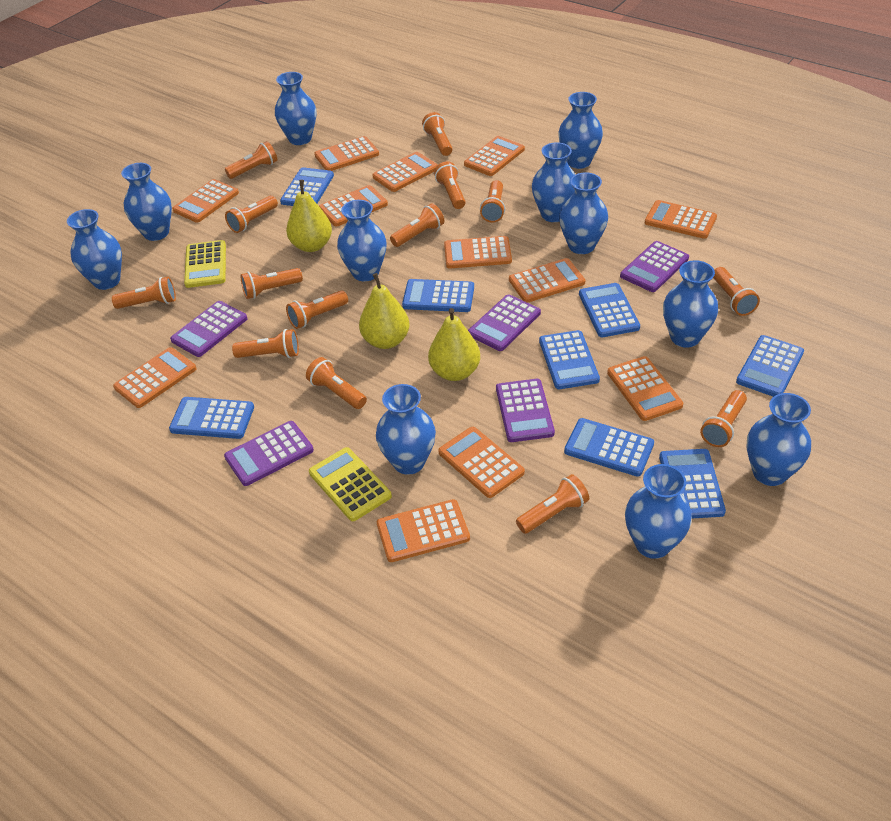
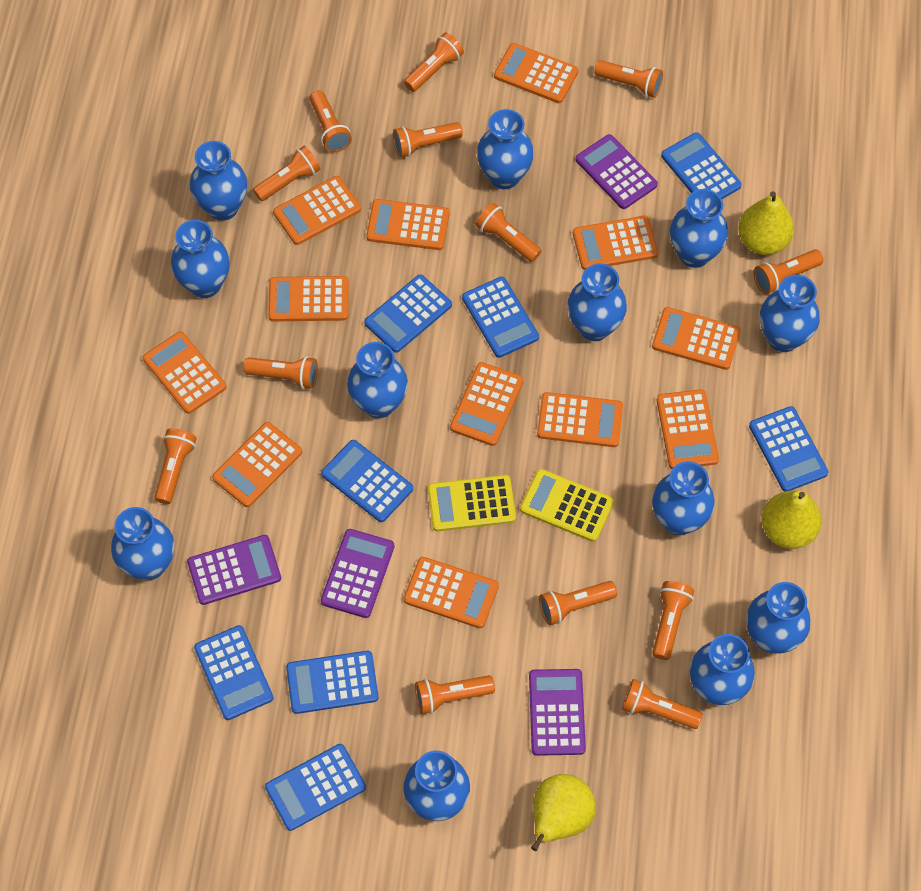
blue vase: 11 -> 12
orange flashlight: 14 -> 13
purple calculator: 5 -> 4

